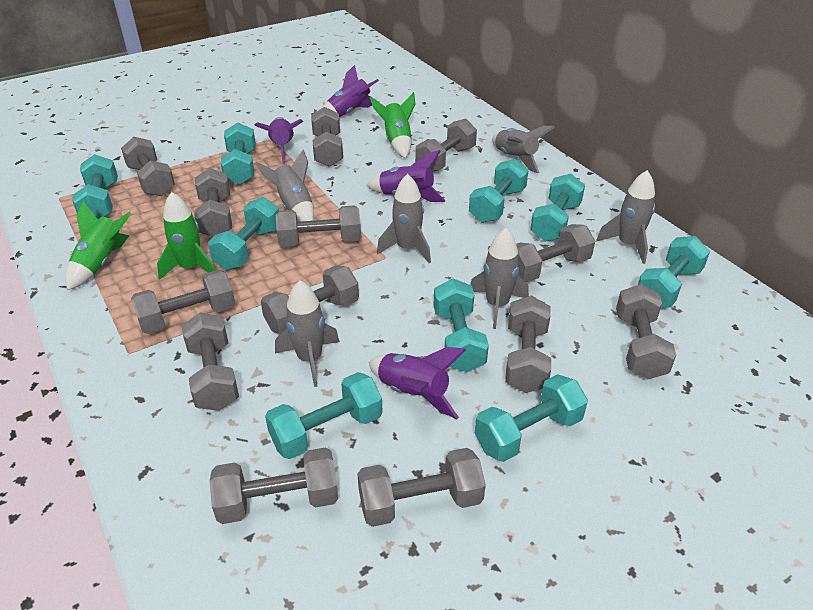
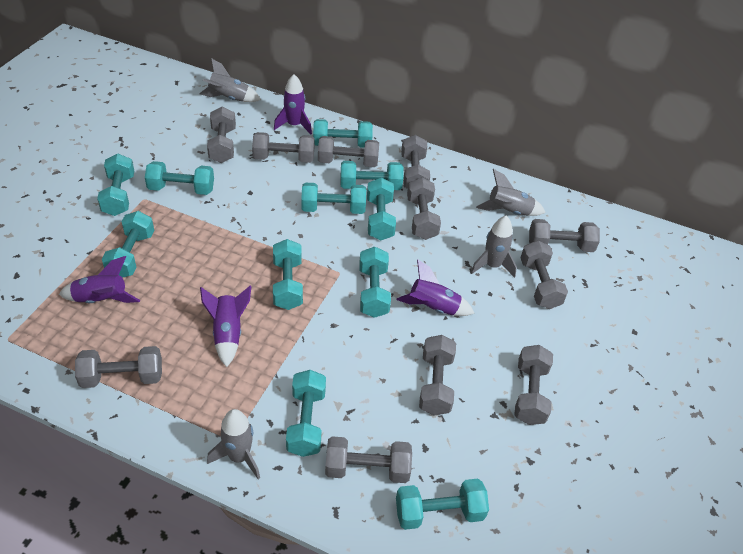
green rocket: 3 -> 0
grey dumbbell: 13 -> 11
grey rocket: 6 -> 4
turquoise dumbbell: 9 -> 11

